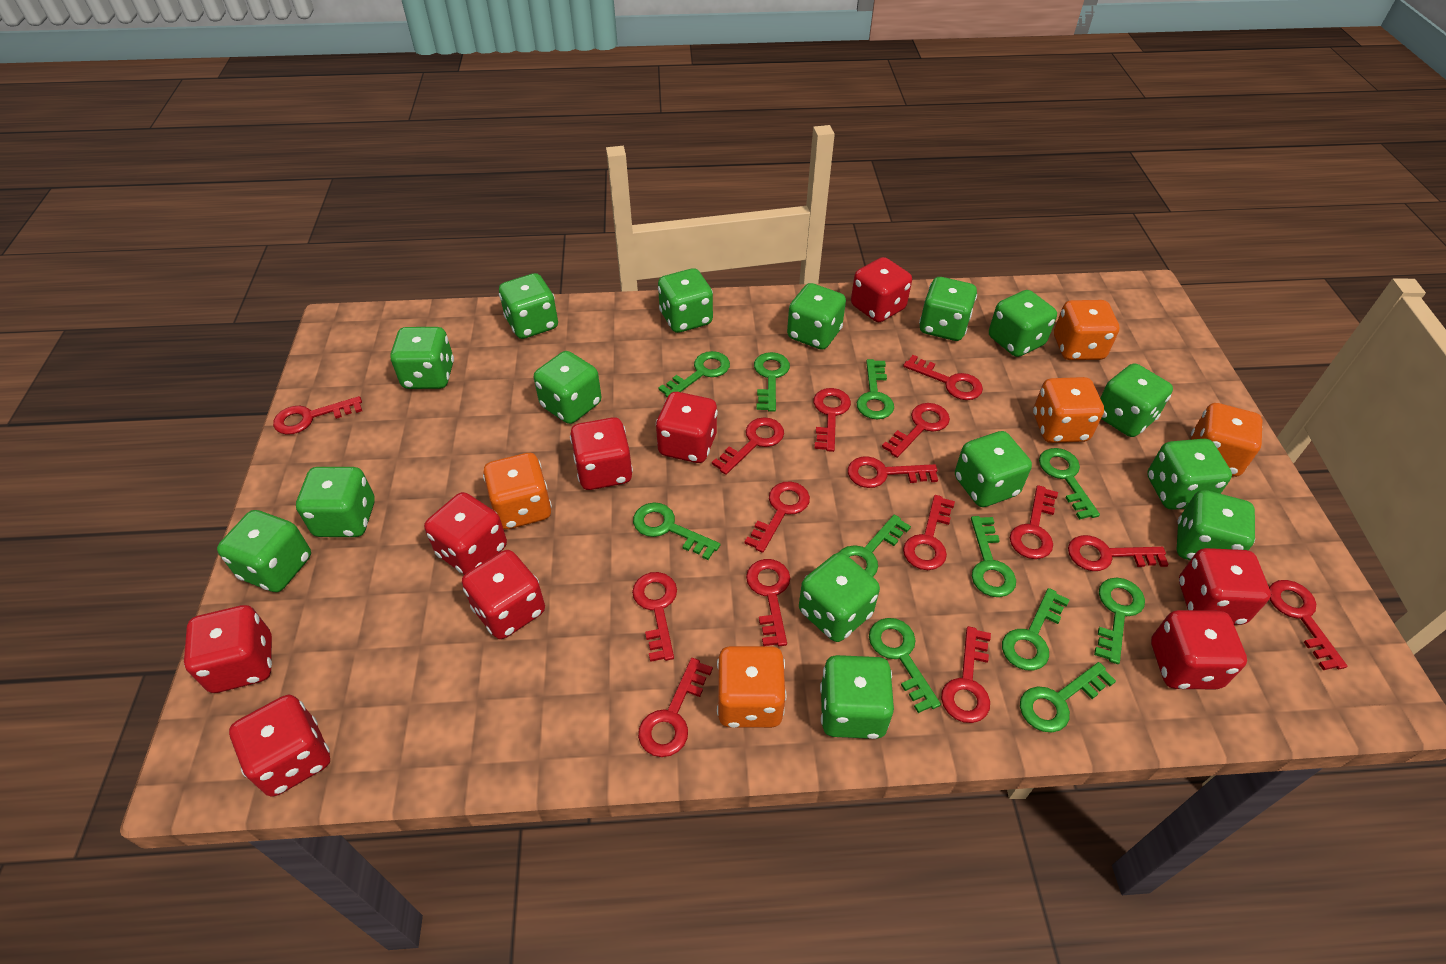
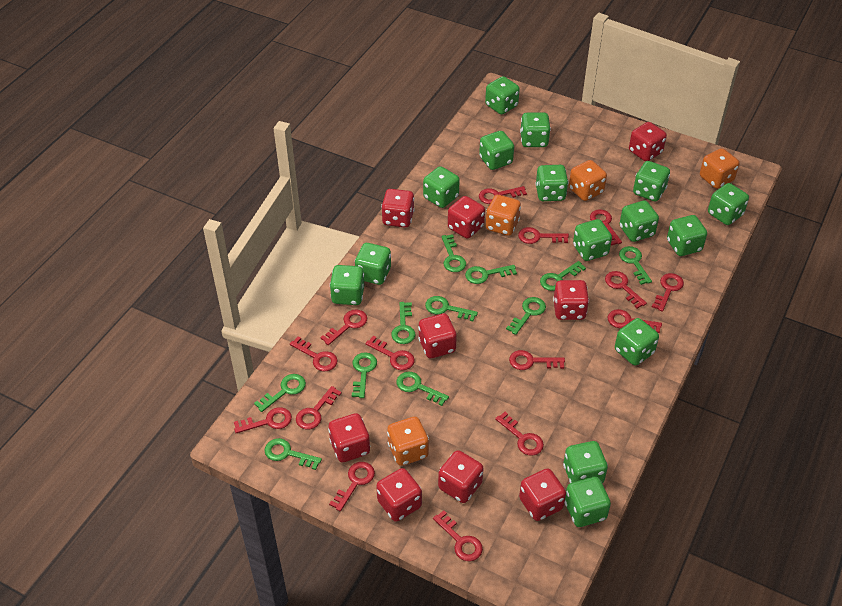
orange dice: 5 -> 4

